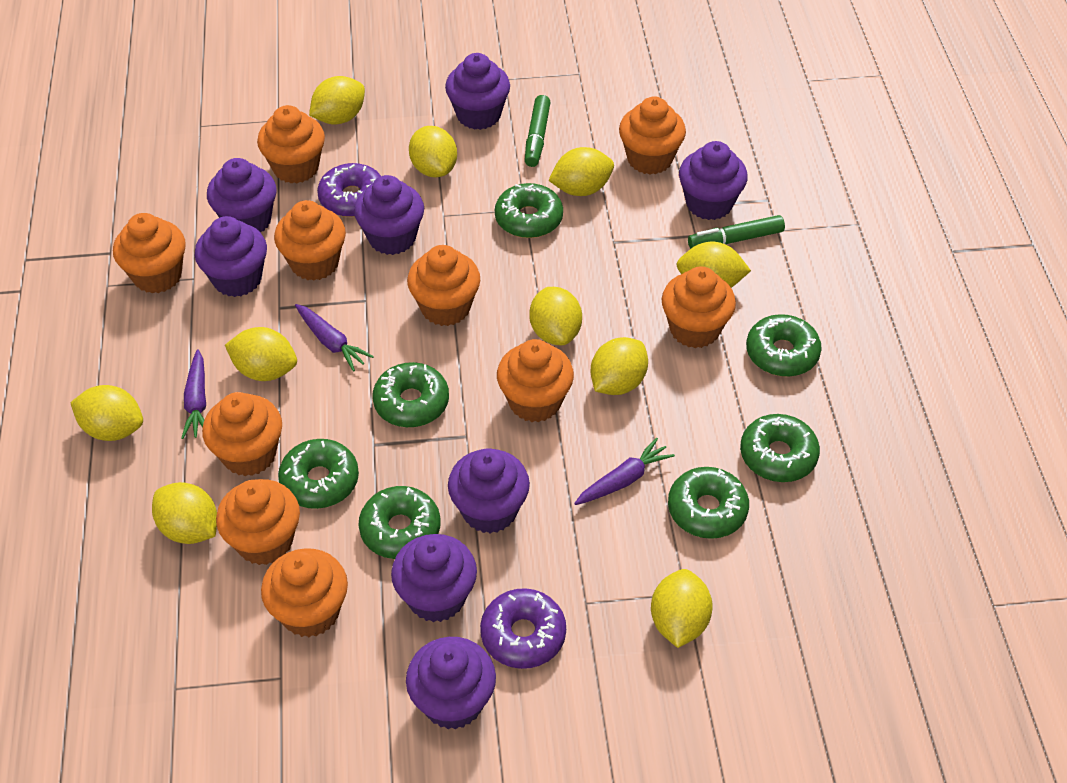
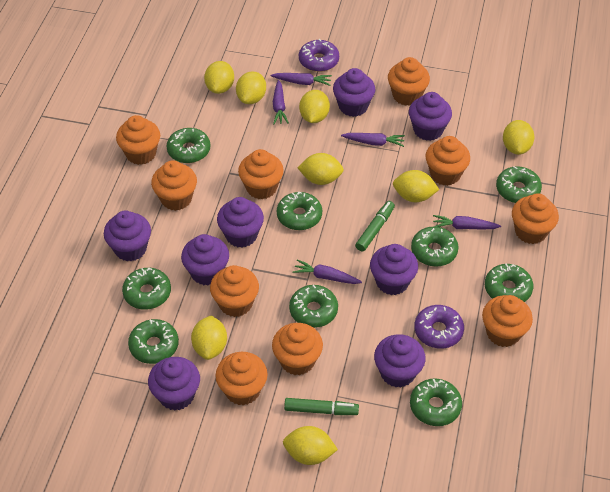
green donut: 7 -> 9
purple carrot: 3 -> 5
yellow lemon: 10 -> 8

